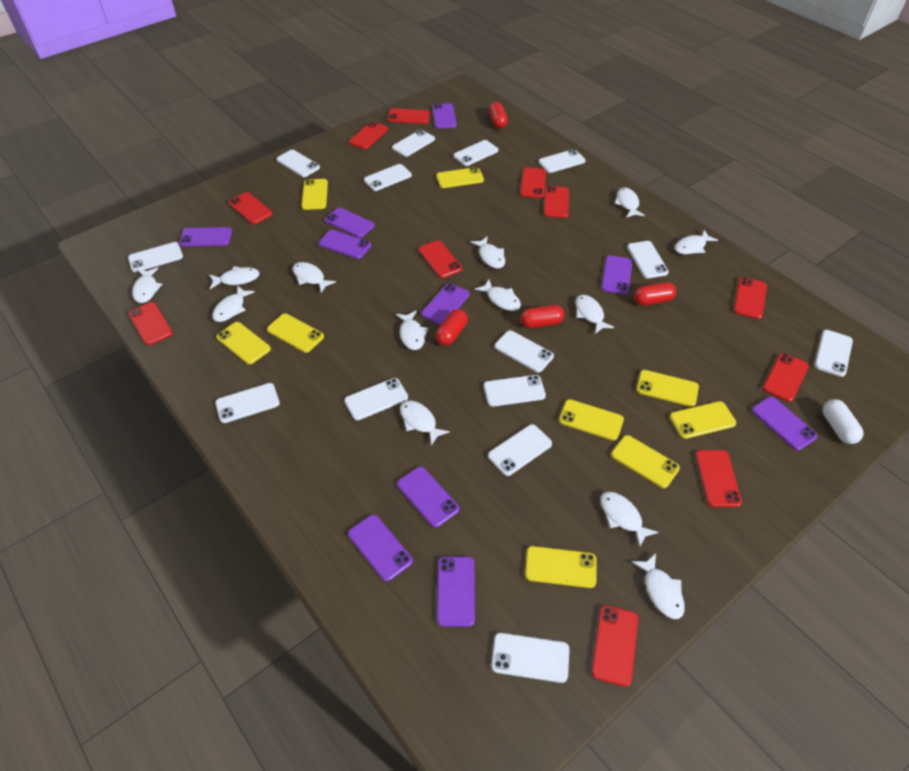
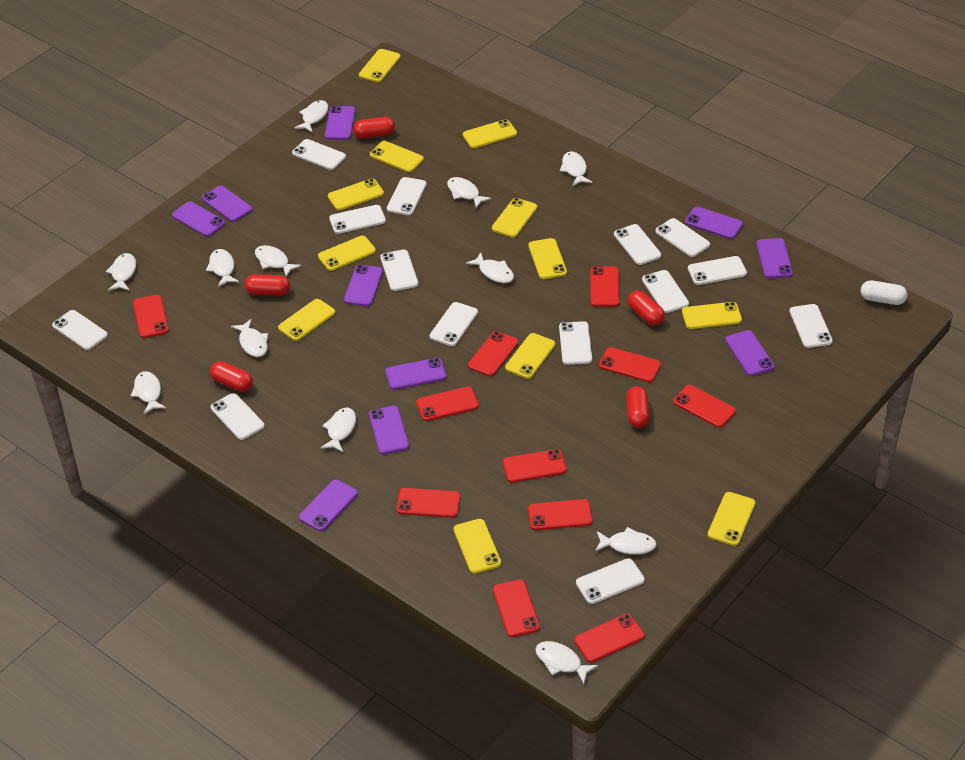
red capsule: 4 -> 5
white fish: 13 -> 12
yellow phone: 9 -> 12

